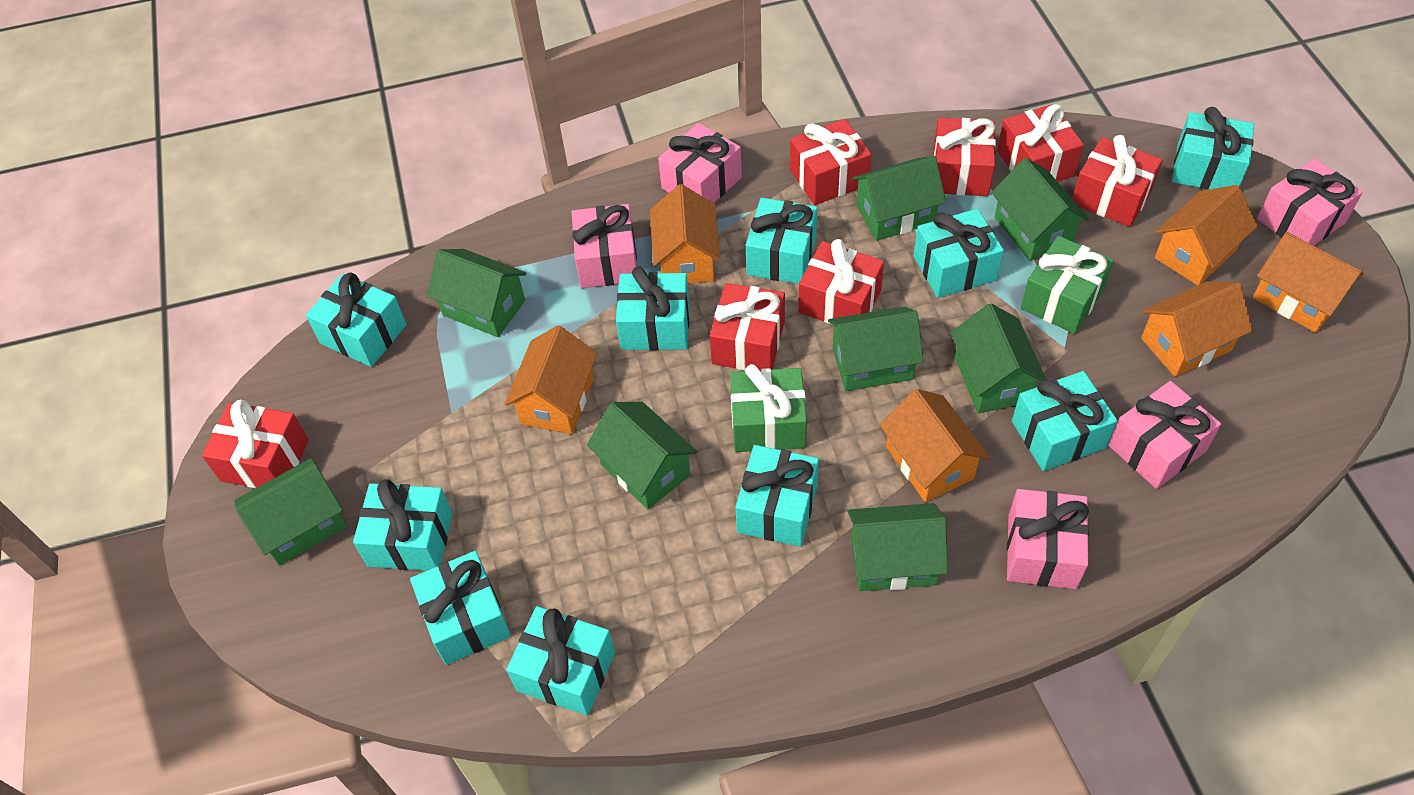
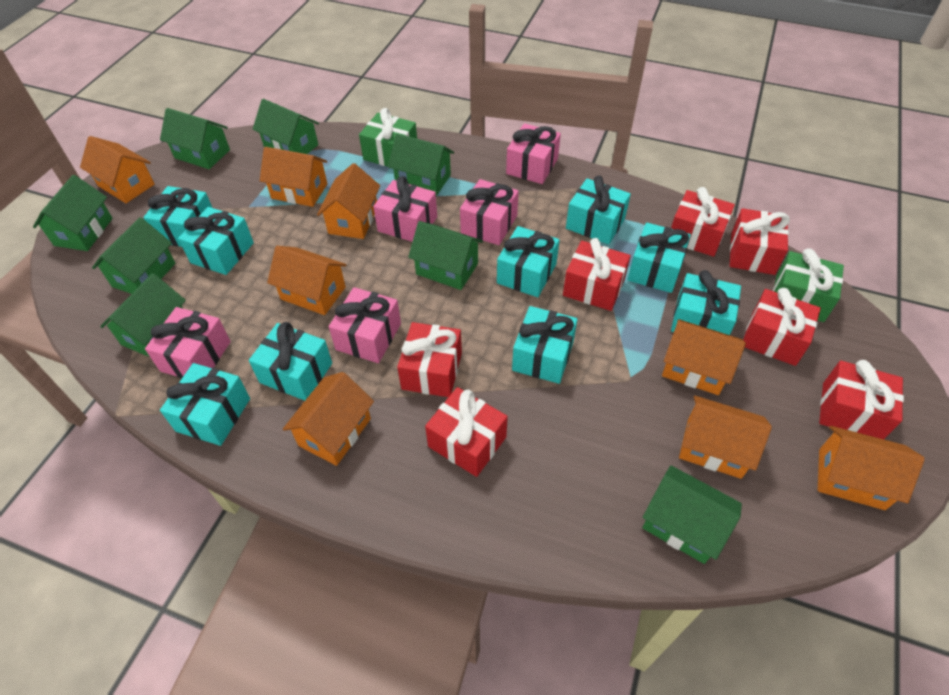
orange house: 6 -> 8
turquoise gift: 10 -> 9

